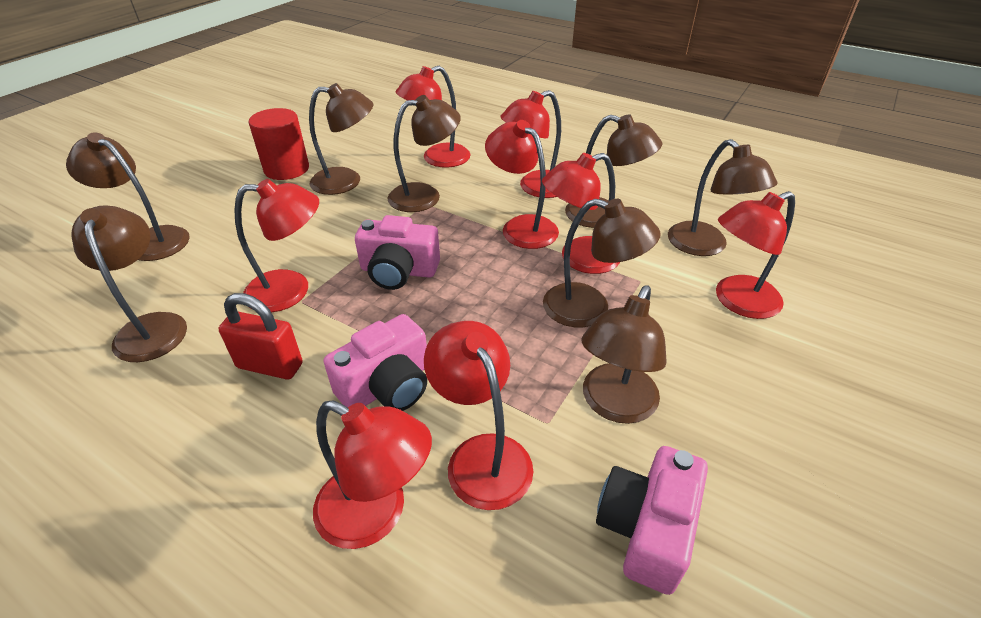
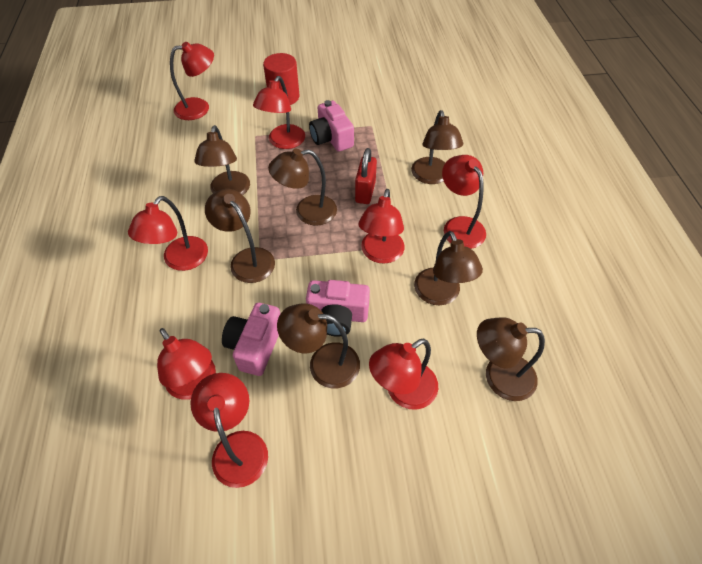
brown lamp: 8 -> 7

